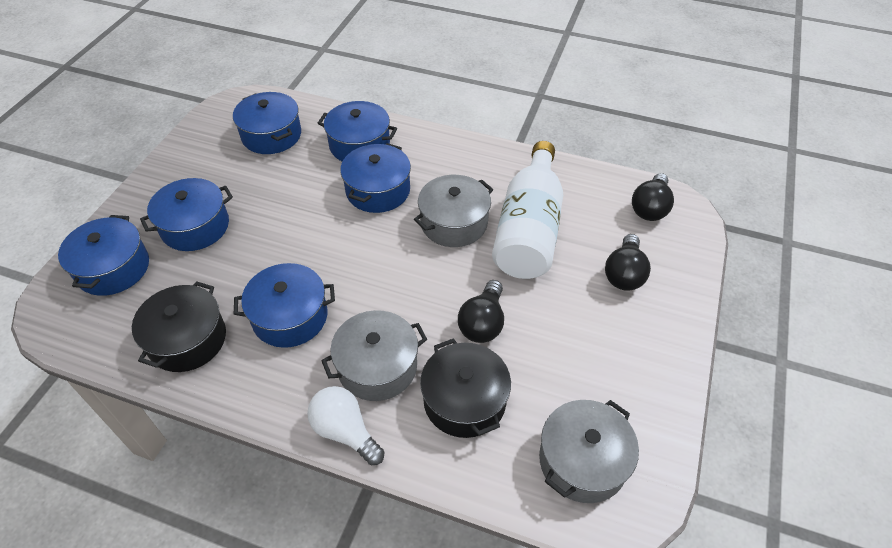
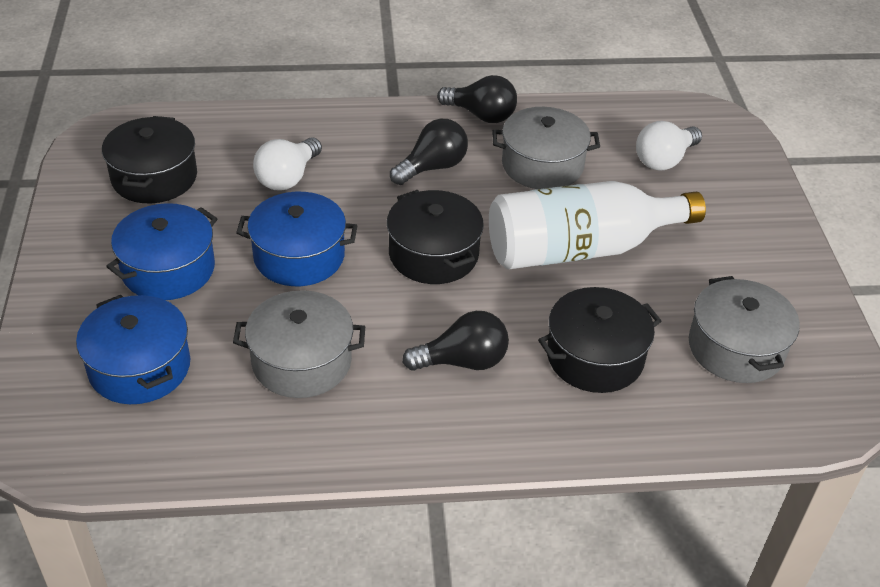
black pot: 2 -> 3
blue pot: 6 -> 3
white light bulb: 1 -> 2

